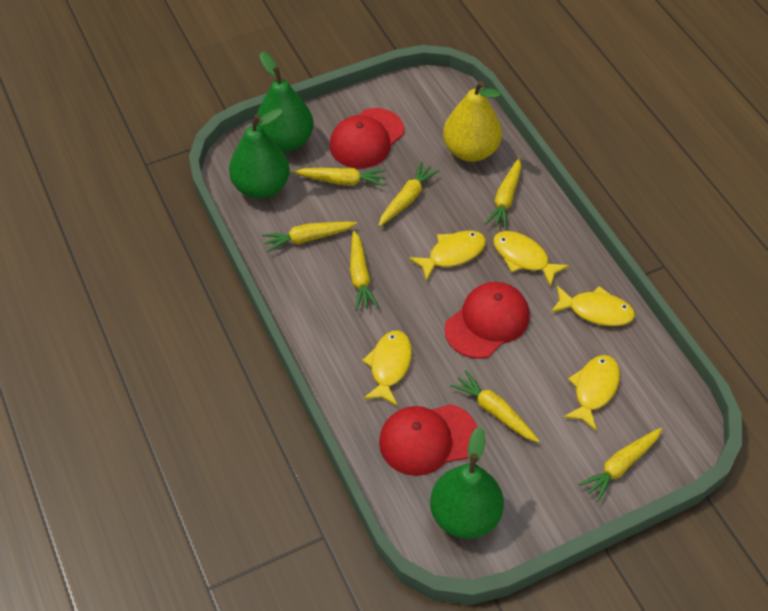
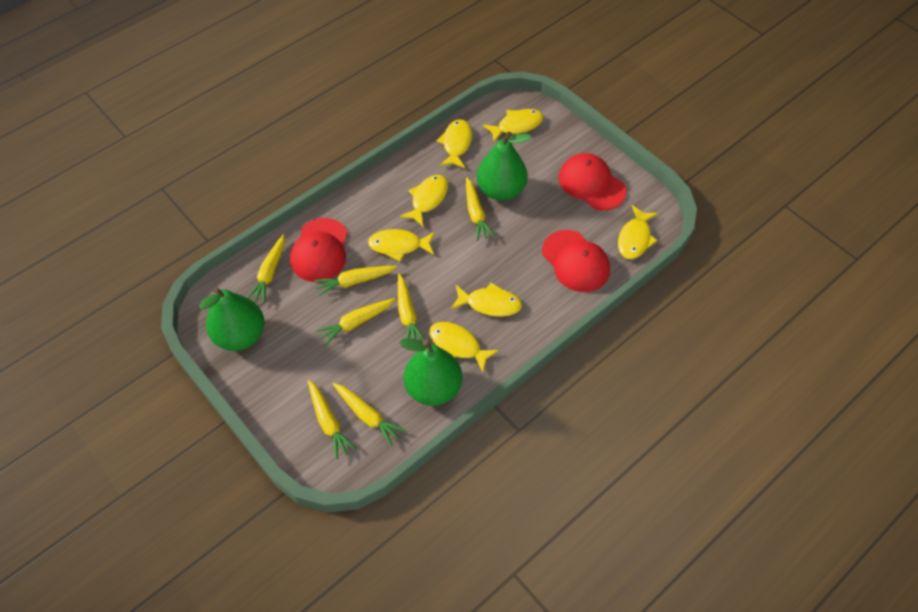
yellow fish: 5 -> 7
yellow pear: 1 -> 0

